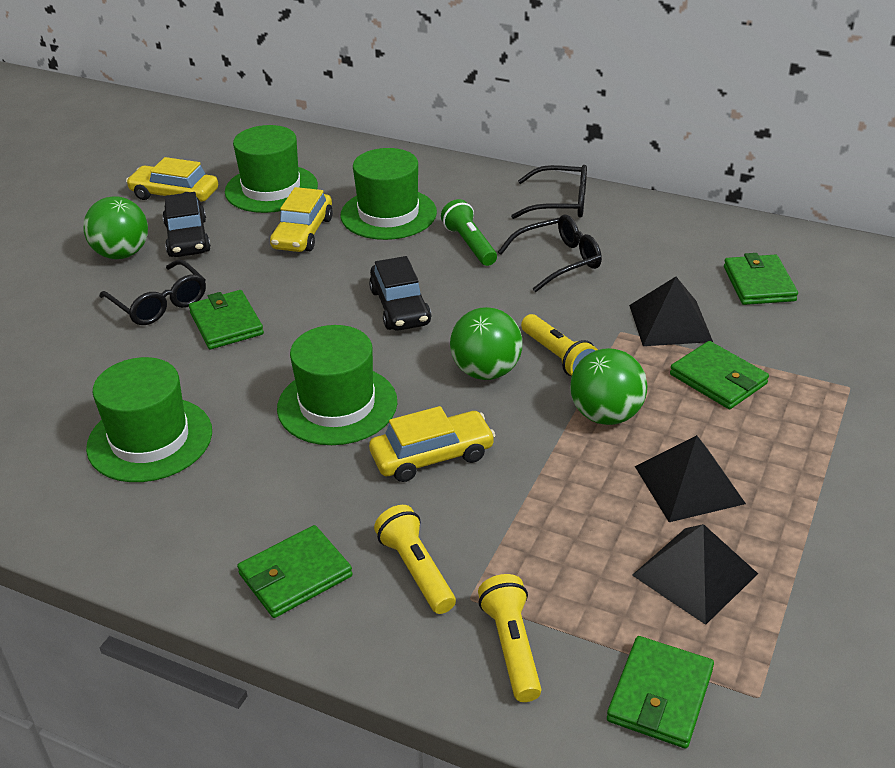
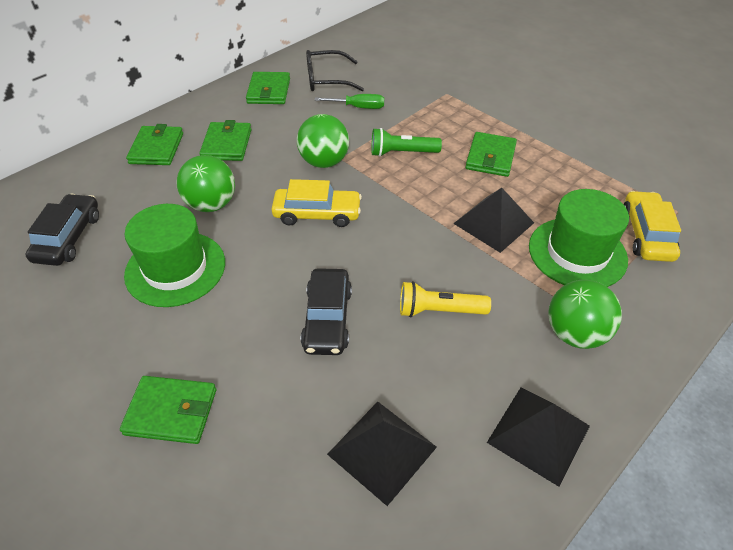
black glasses: 3 -> 1
green hat: 4 -> 2
green screwdriver: 0 -> 1
yellow car: 3 -> 2
yellow flashlight: 3 -> 1

